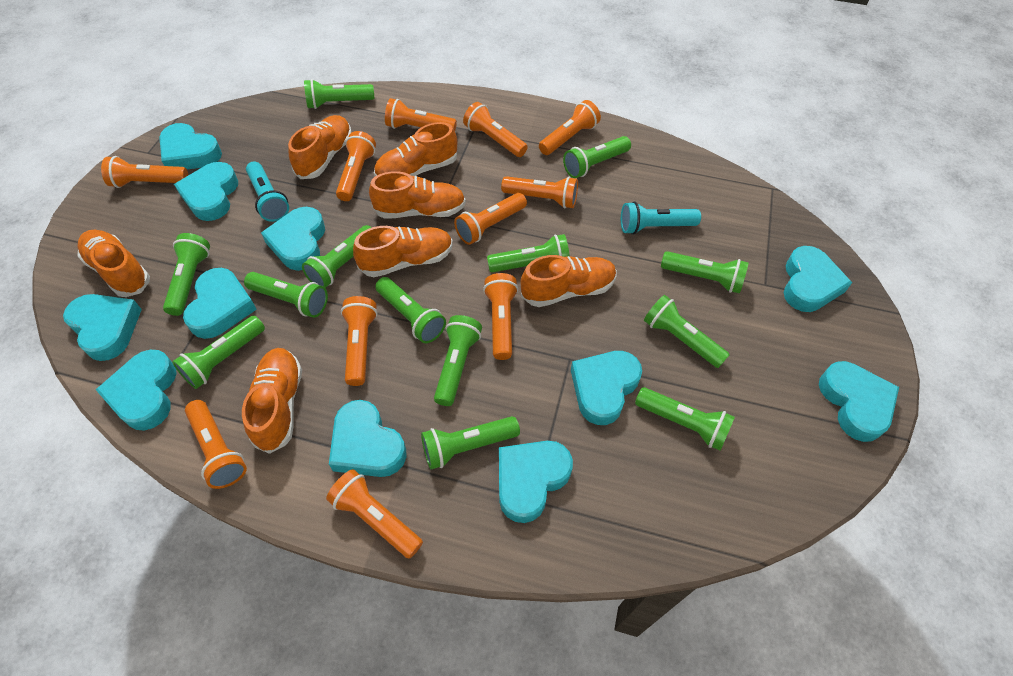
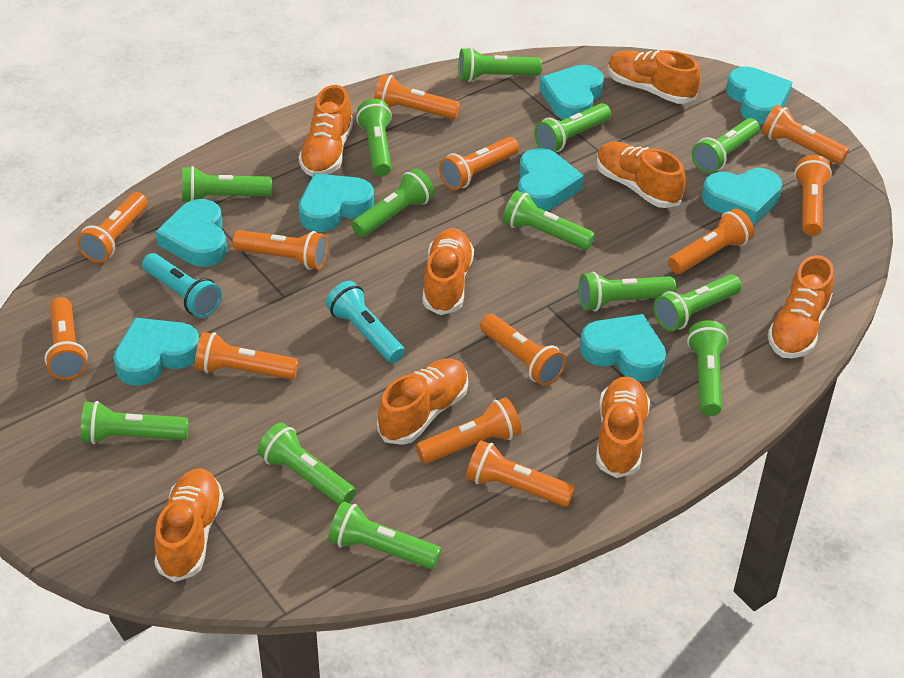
orange flashlight: 11 -> 12
orange shoe: 7 -> 8
turquoise heart: 11 -> 8

